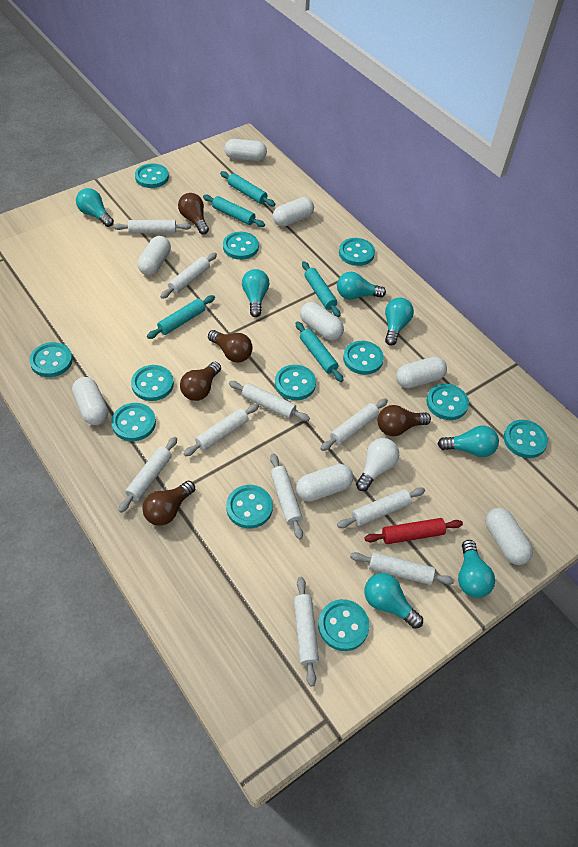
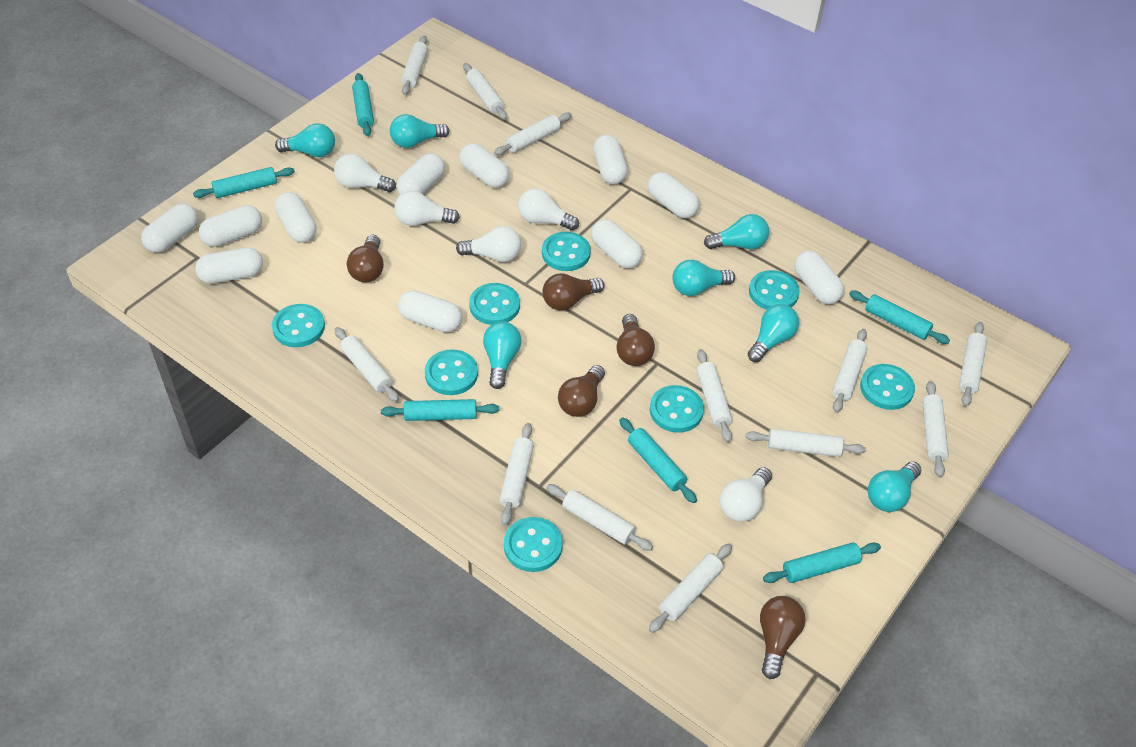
red rolling pin: 1 -> 0
turquoise button: 12 -> 8
turquoise rolling pin: 5 -> 6
white capsule: 8 -> 11
white light bulb: 1 -> 5
white rolling pin: 10 -> 12

